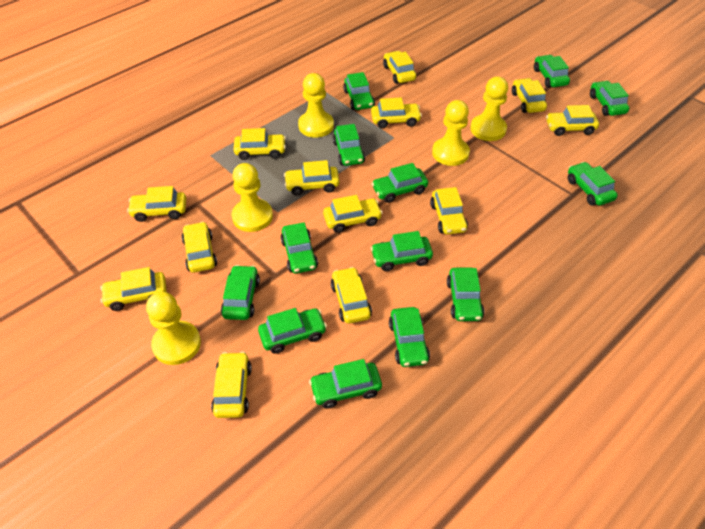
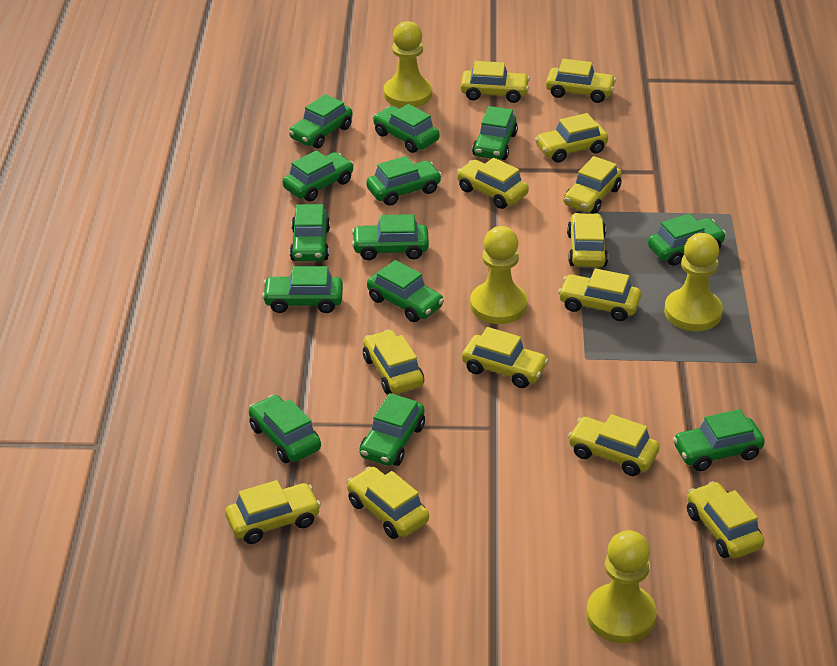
yellow pawn: 5 -> 4

